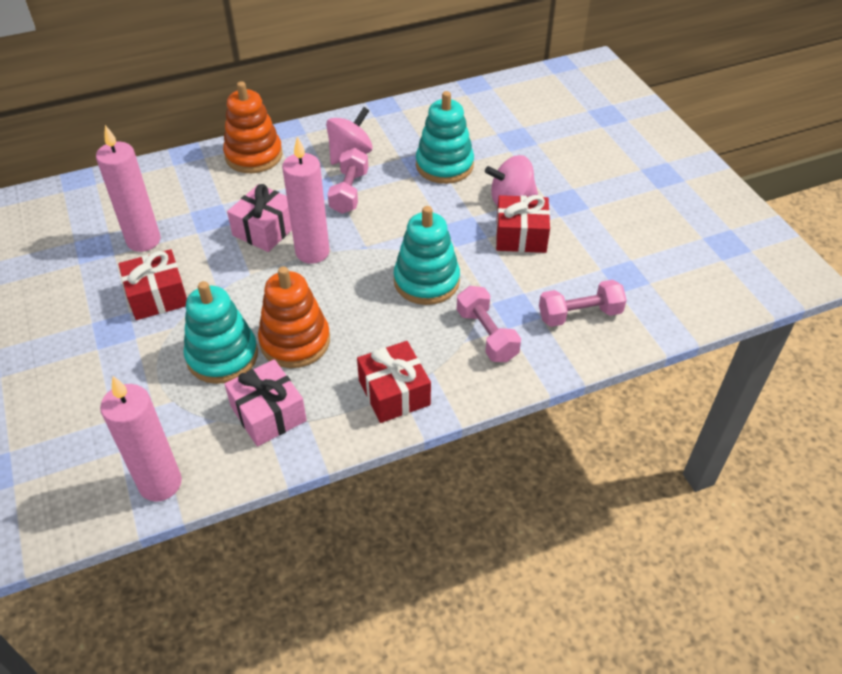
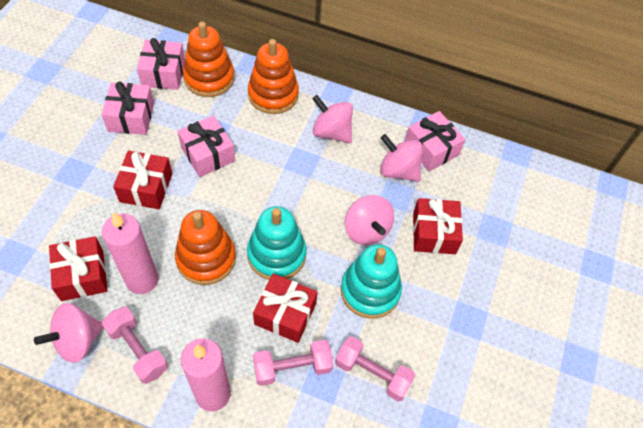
orange stacking toy: 2 -> 3
pink candle: 3 -> 2
pink gift: 2 -> 4
pink spinning top: 2 -> 4
red gift: 3 -> 4
turquoise stacking toy: 3 -> 2

